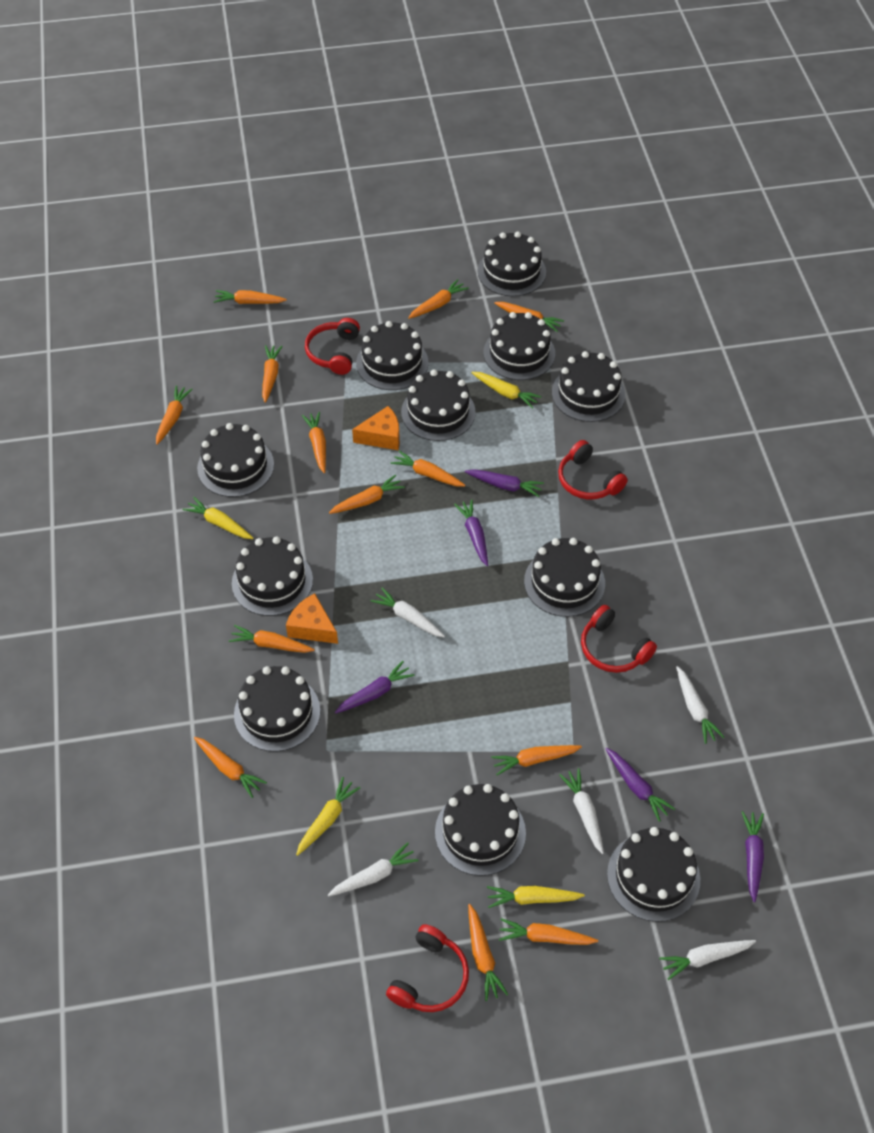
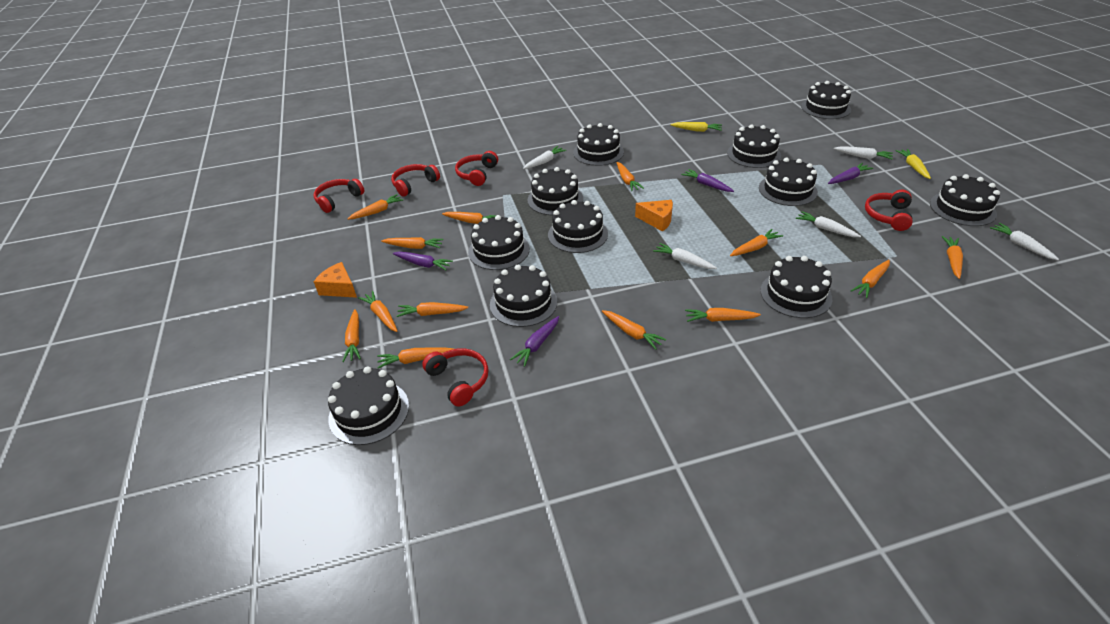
purple carrot: 5 -> 4
red headphones: 4 -> 5
yellow carrot: 4 -> 2

